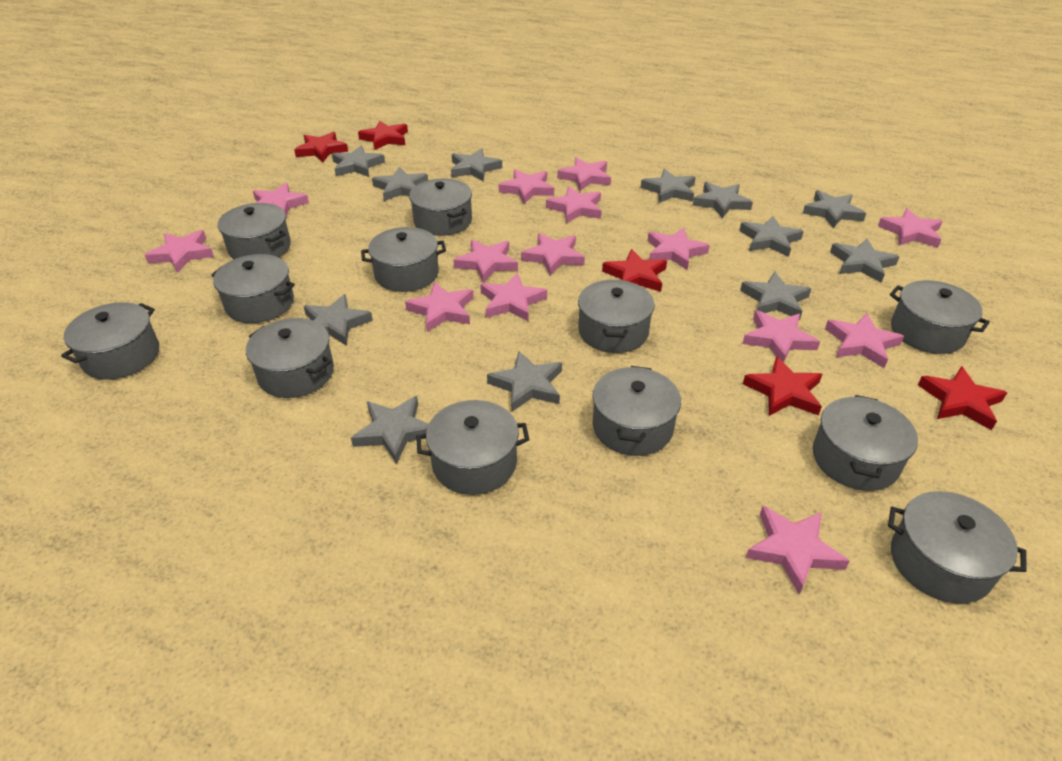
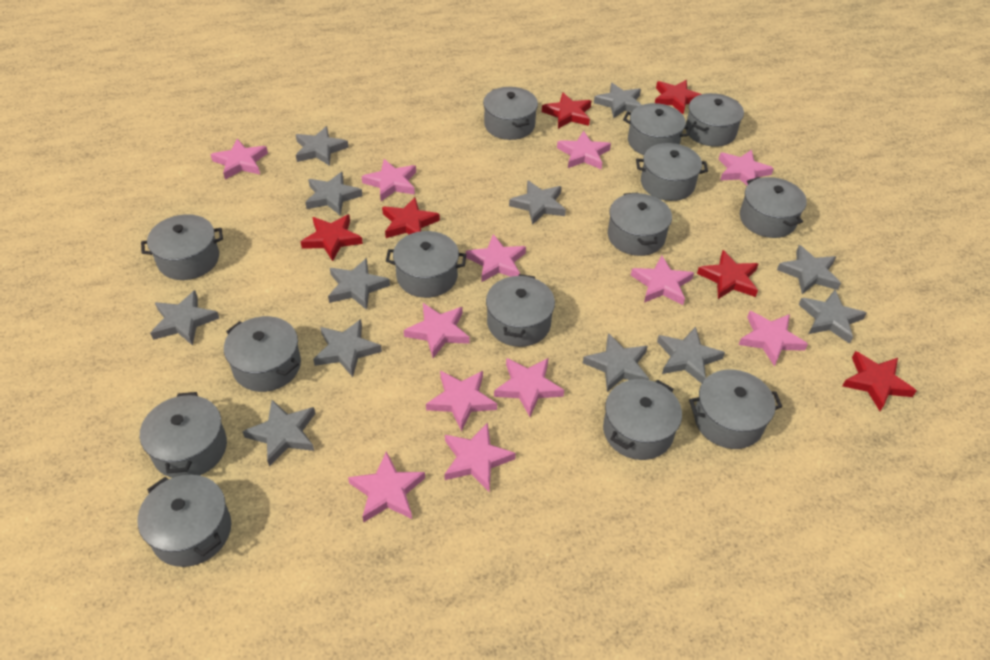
grey pot: 12 -> 14
pink star: 14 -> 12
red star: 5 -> 6

